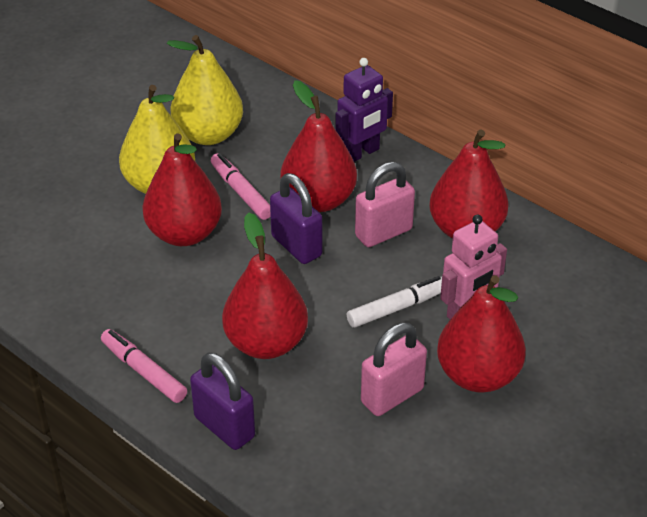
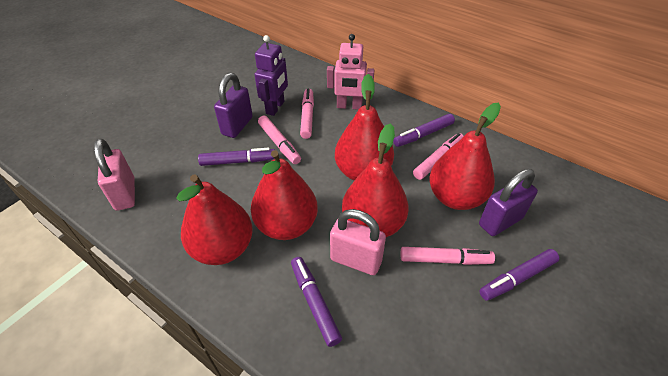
pink marker: 2 -> 4
purple marker: 0 -> 4
white marker: 1 -> 0
yellow pear: 2 -> 0

